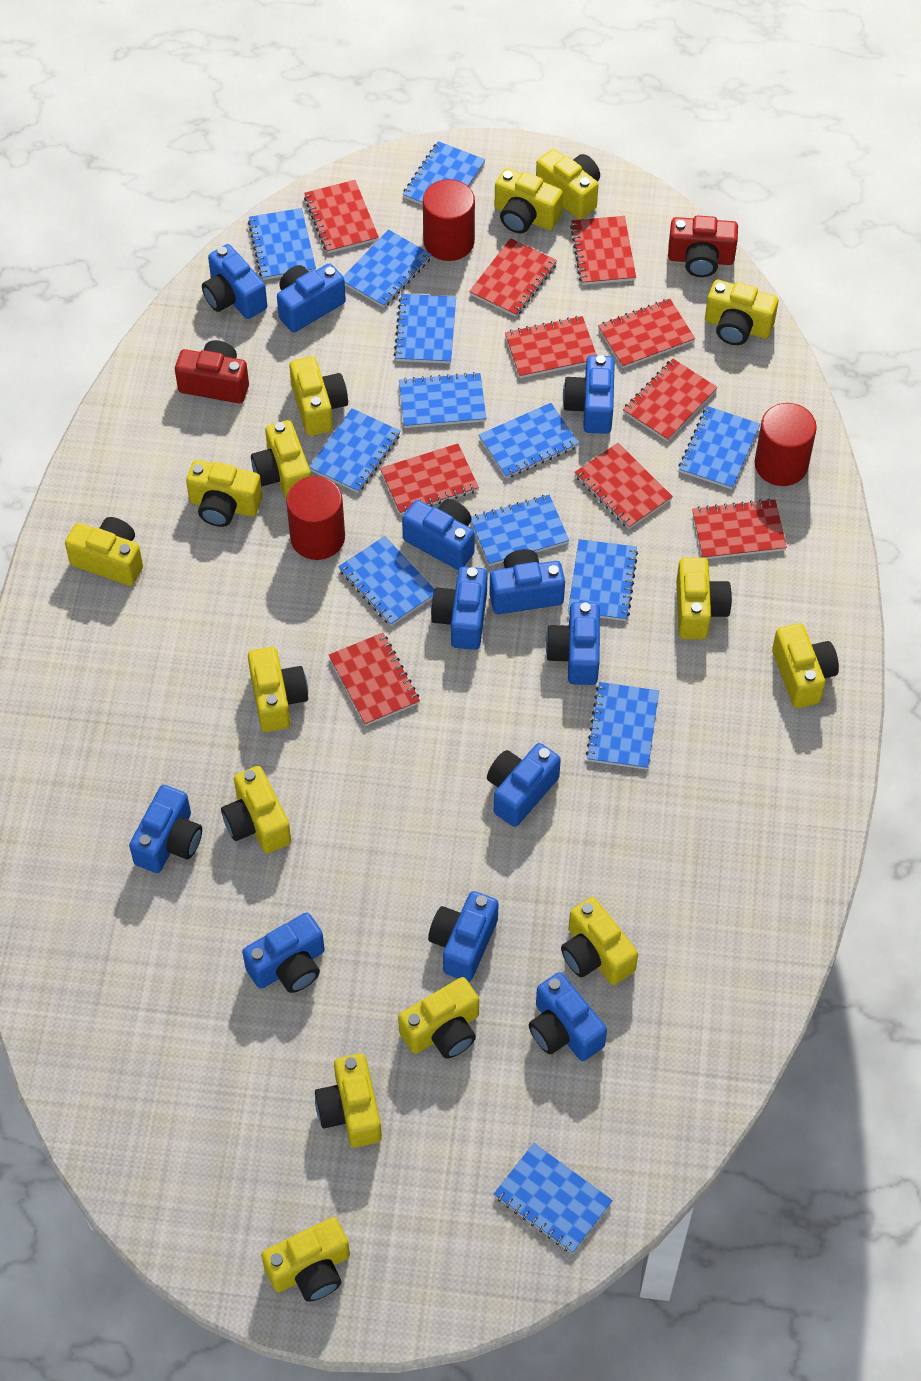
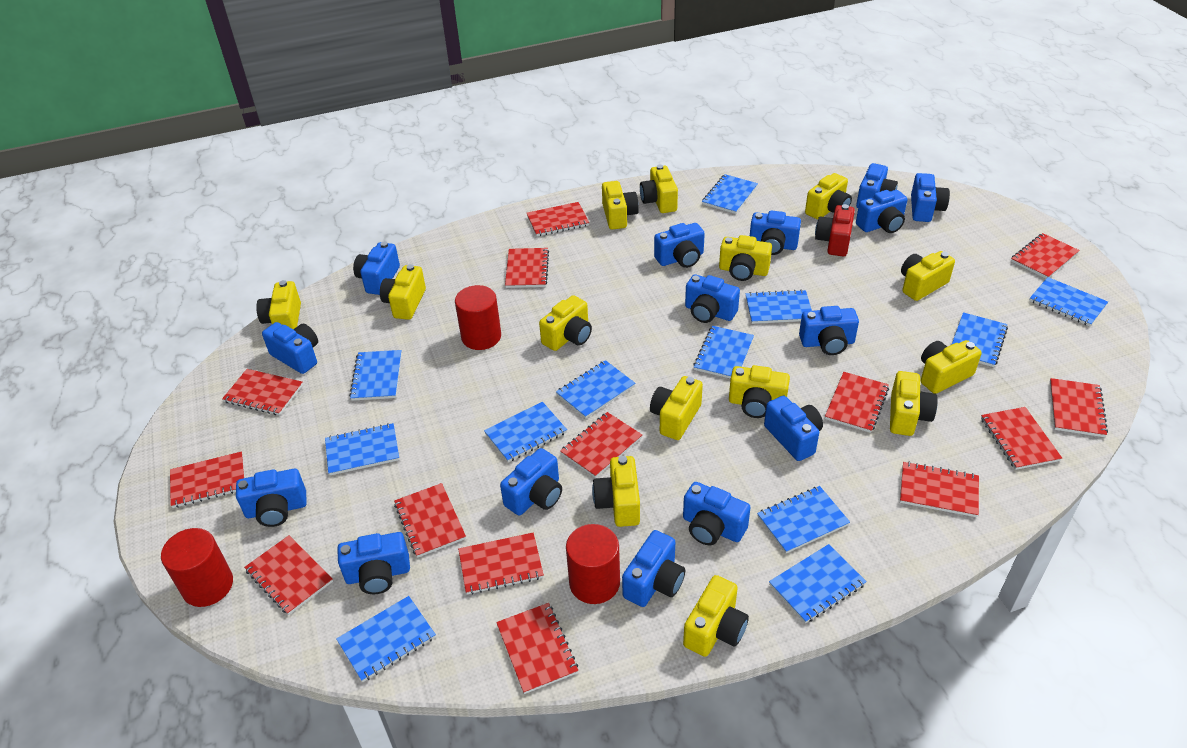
blue camera: 12 -> 15
blue notebook: 13 -> 12
red camera: 2 -> 1
red notebook: 10 -> 14
yellow camera: 15 -> 14

